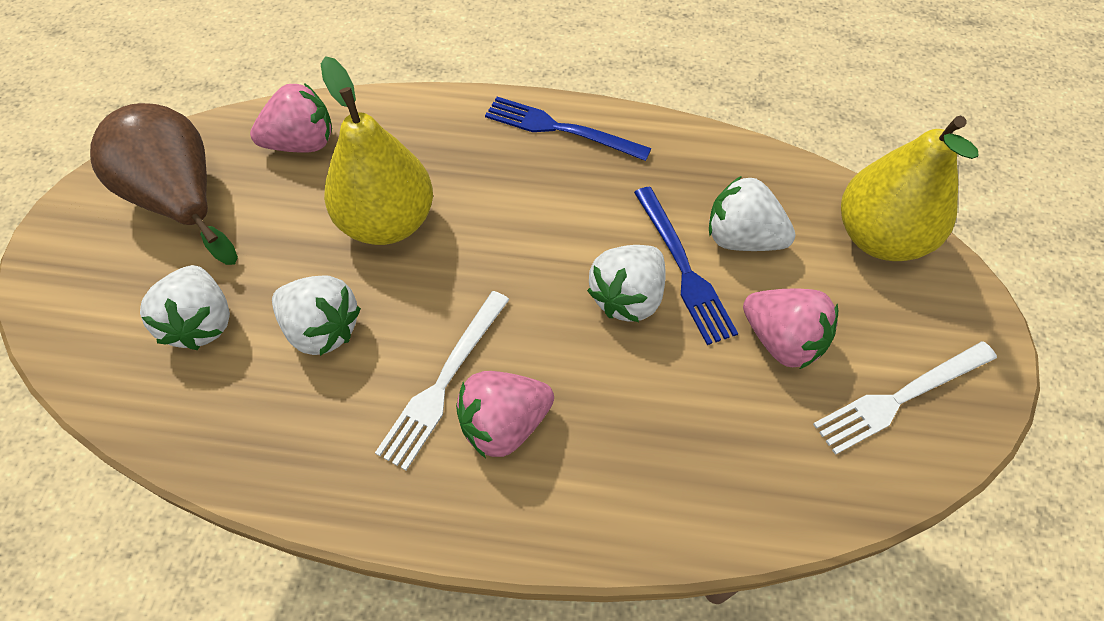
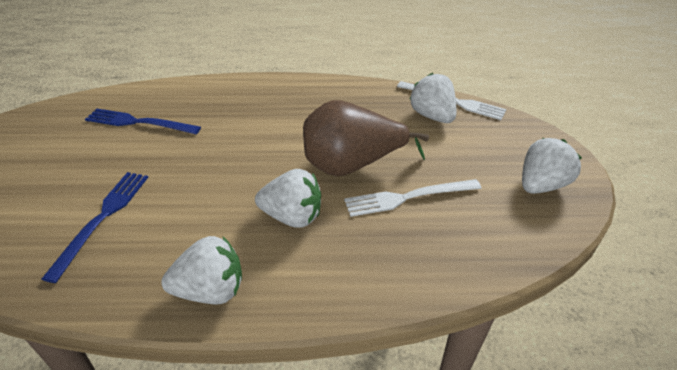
pink strawberry: 3 -> 0
yellow pear: 2 -> 0

